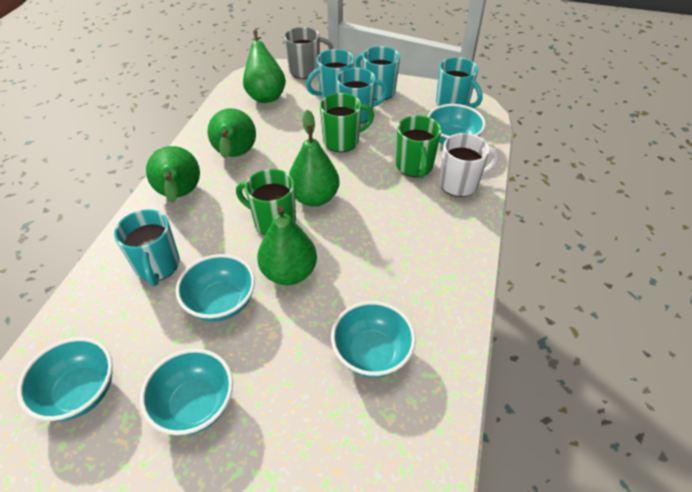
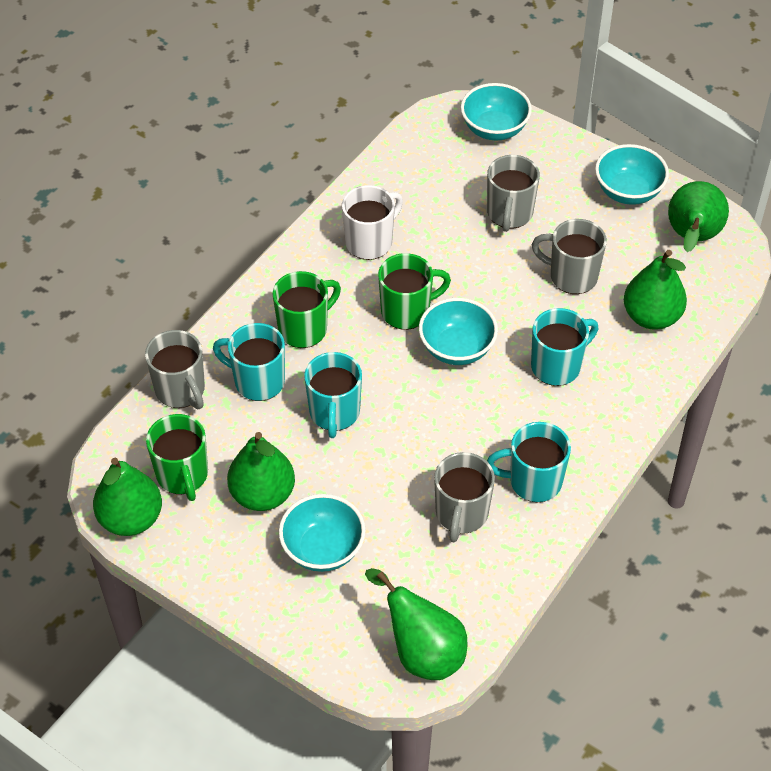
grey mug: 1 -> 4
turquoise bowl: 5 -> 4
turquoise mug: 5 -> 4

